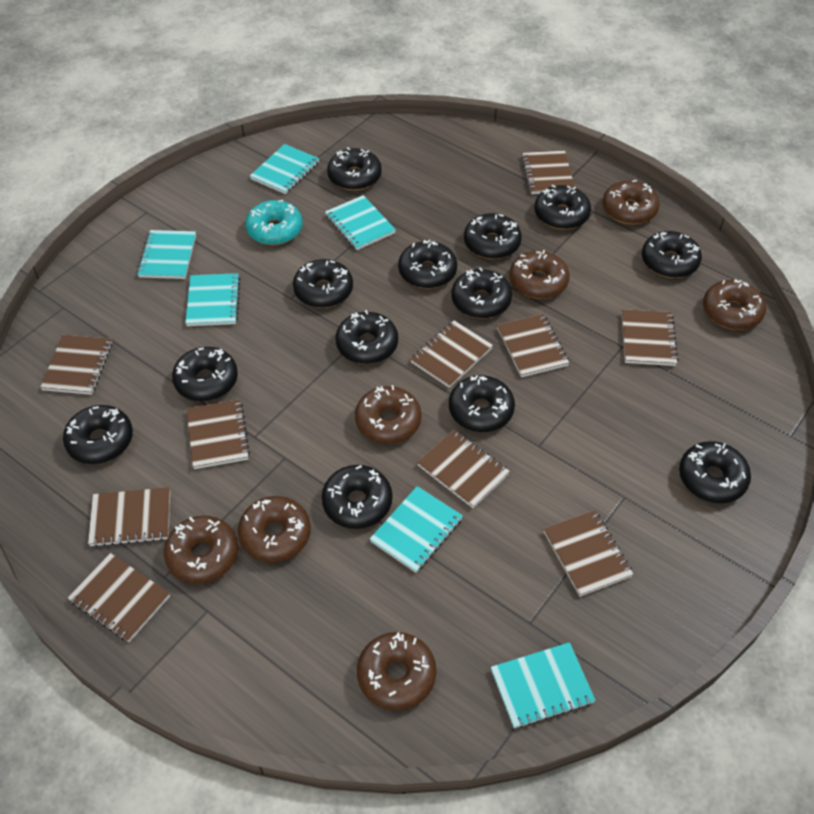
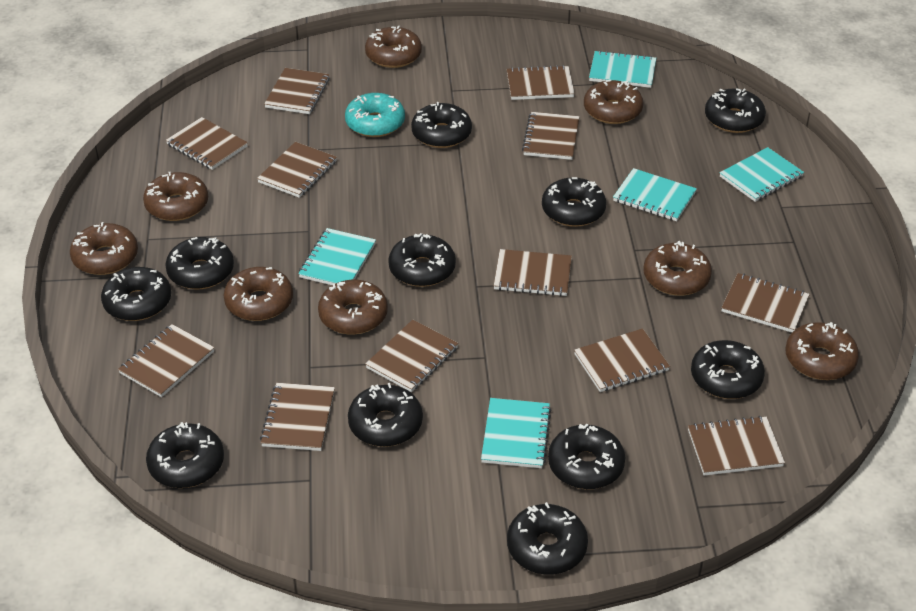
black donut: 13 -> 11
brown donut: 7 -> 8
brown notebook: 10 -> 12
turquoise notebook: 6 -> 5

